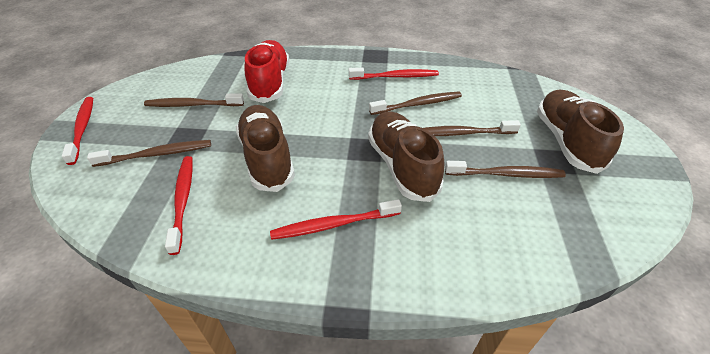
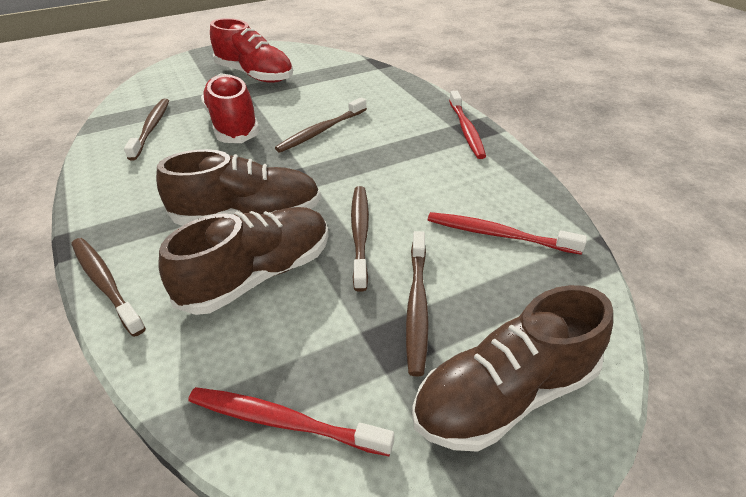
red shoe: 1 -> 2
red toothbrush: 4 -> 3

